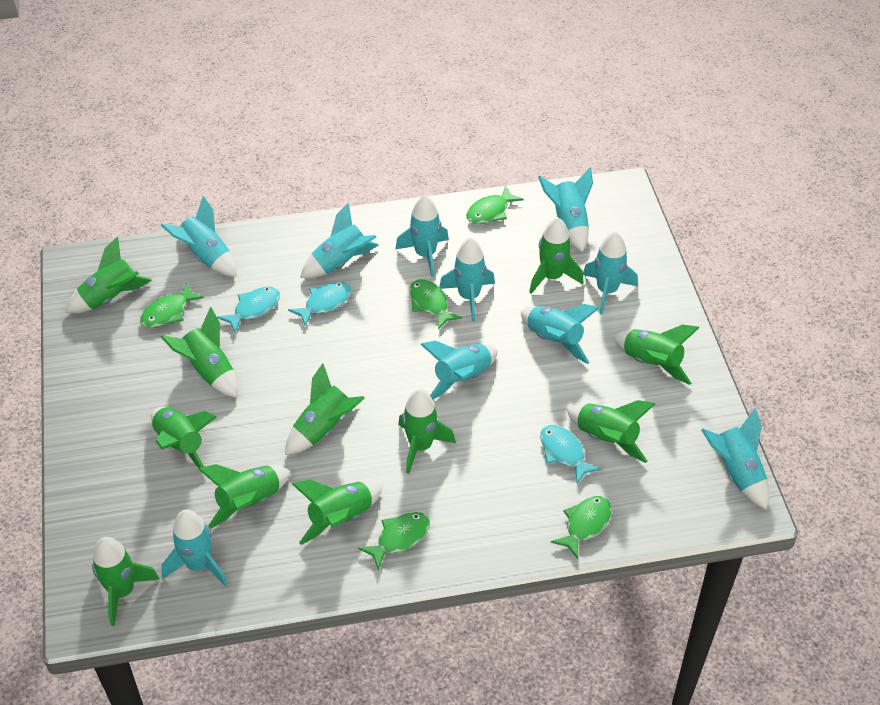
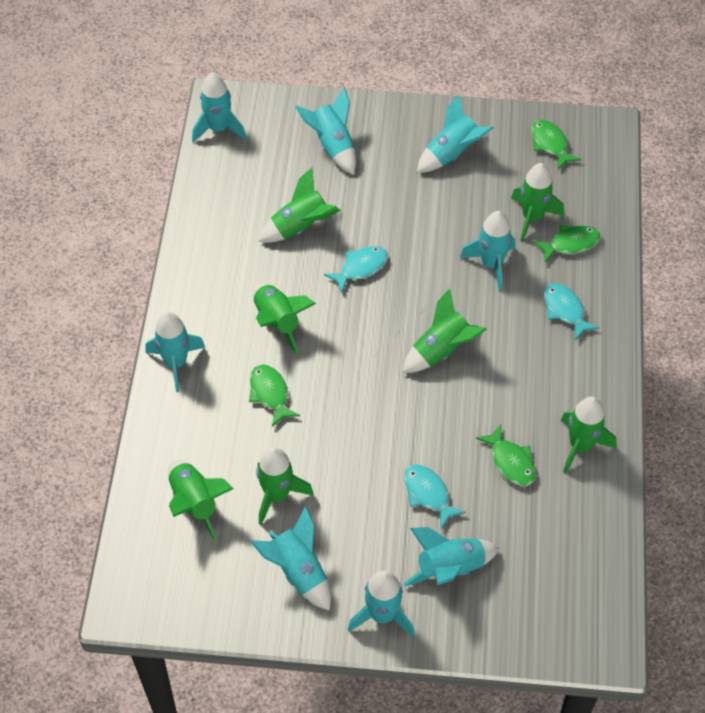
green fish: 5 -> 4
green rocket: 11 -> 7
turquoise rocket: 10 -> 8

